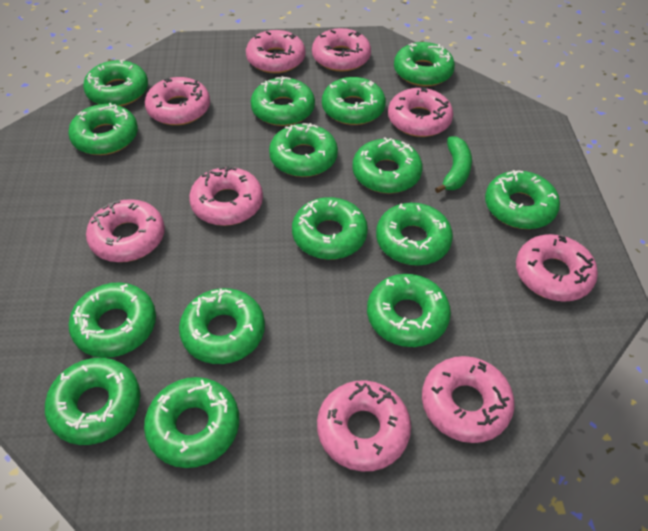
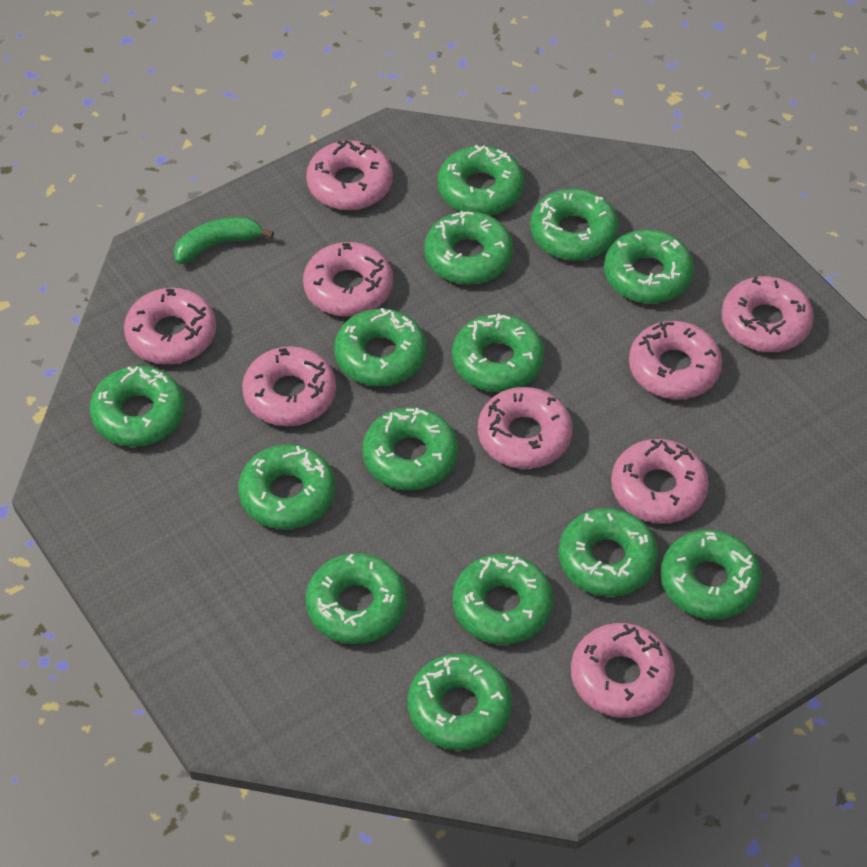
green donut: 15 -> 14

